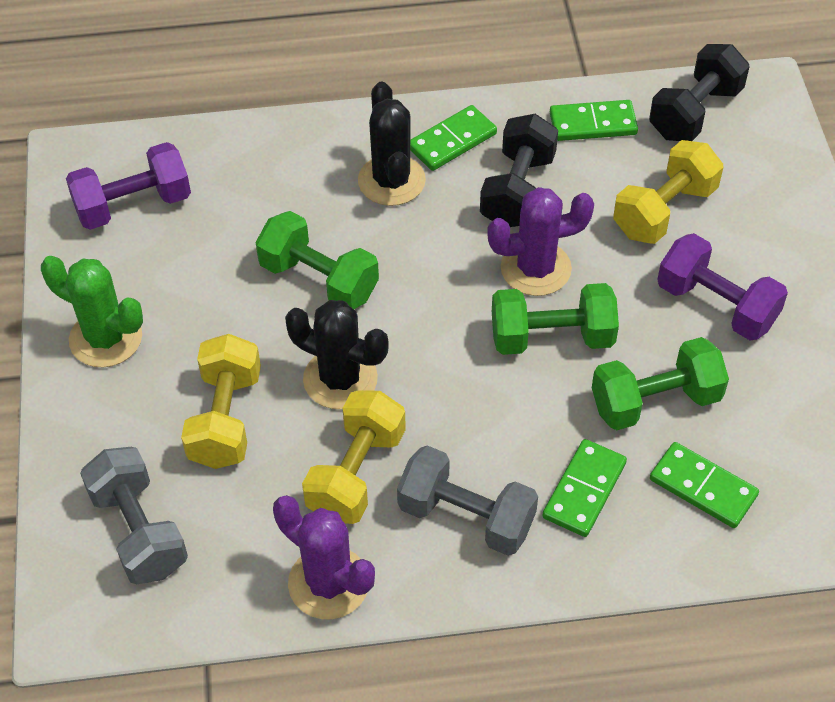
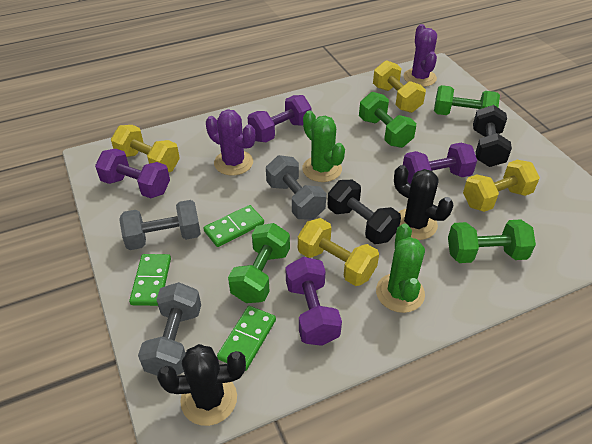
green cactus: 1 -> 2
green domino: 4 -> 3
green dumbbell: 3 -> 4
grey dumbbell: 2 -> 3
purple dumbbell: 2 -> 4
yellow dumbbell: 3 -> 4

